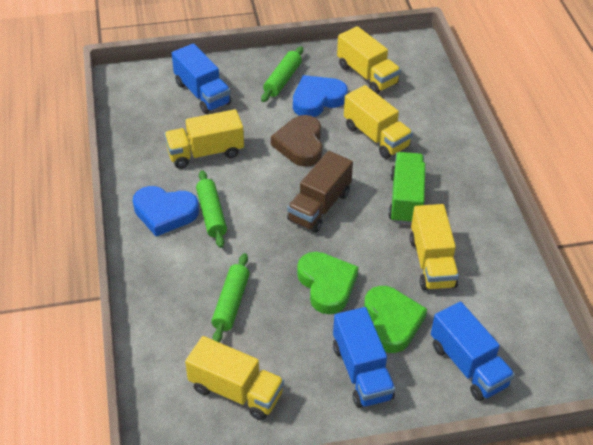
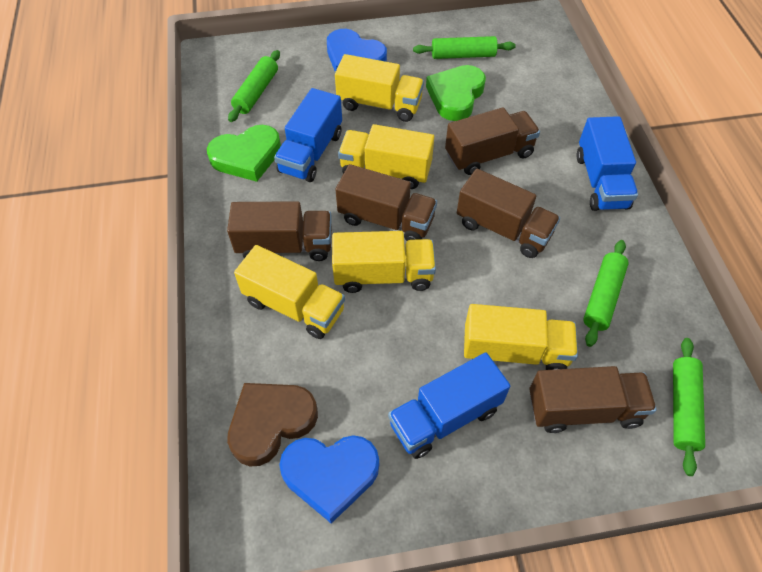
brown truck: 1 -> 5
green rolling pin: 3 -> 4
green truck: 1 -> 0

